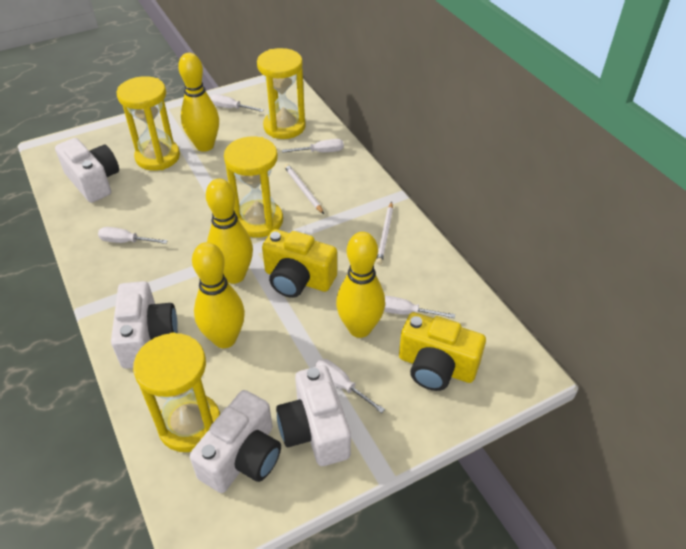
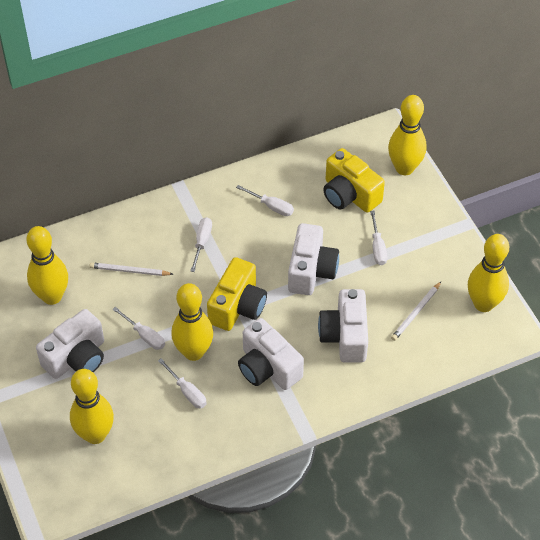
yellow bowling pin: 4 -> 5
yellow hourglass: 4 -> 0

